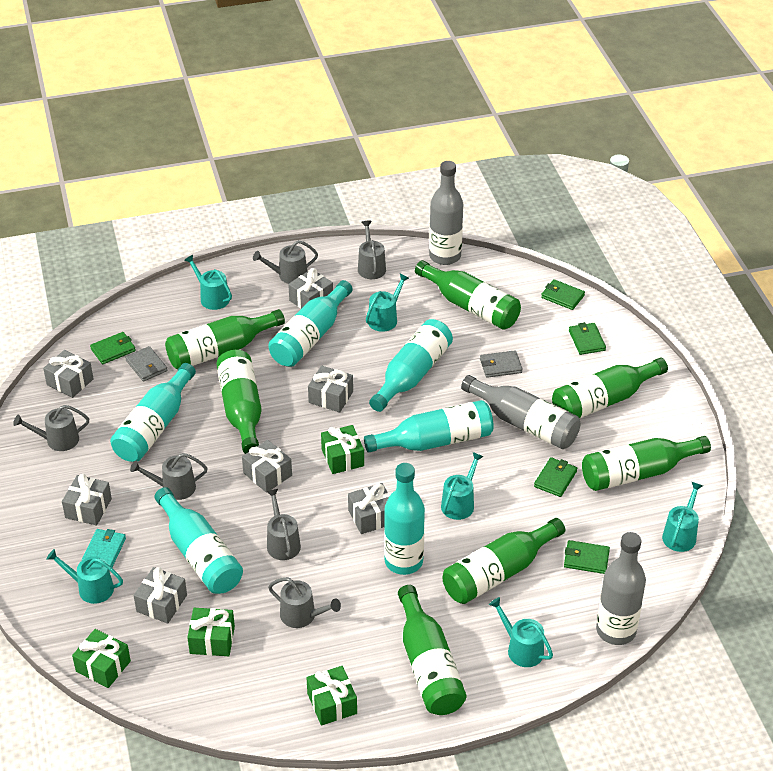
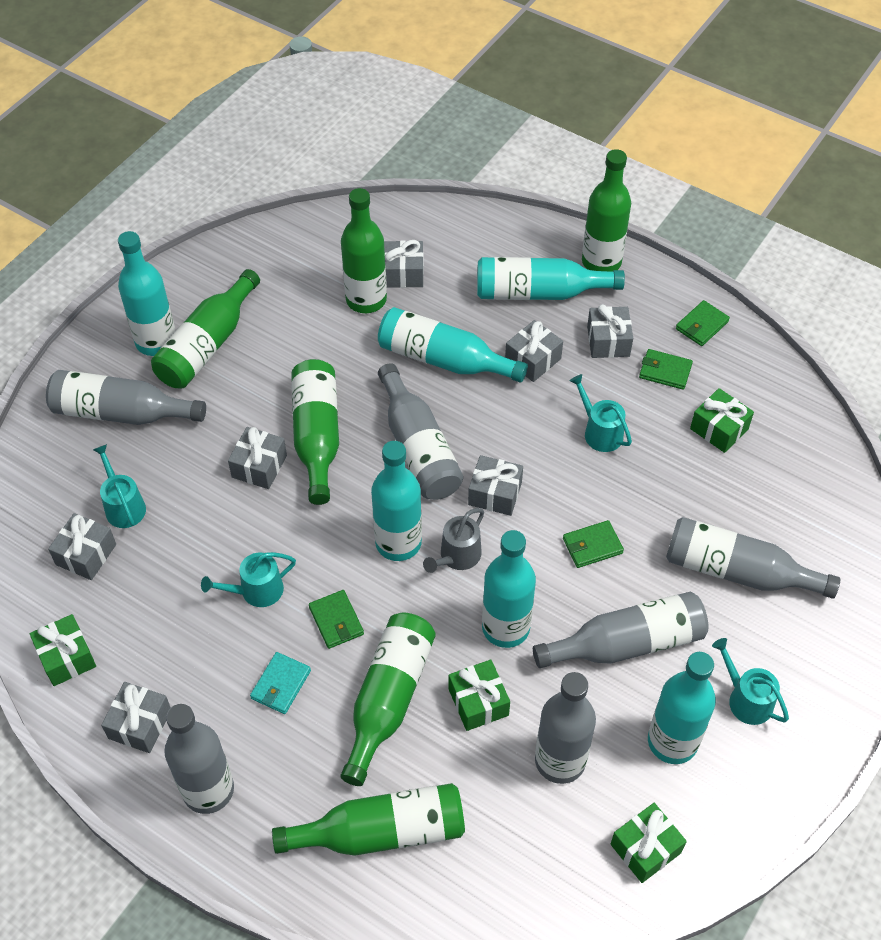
green bottle: 7 -> 6
green wallet: 5 -> 4
grey bottle: 3 -> 6
grey wallet: 2 -> 0
grey watering can: 6 -> 1
turquoise watering can: 6 -> 4

